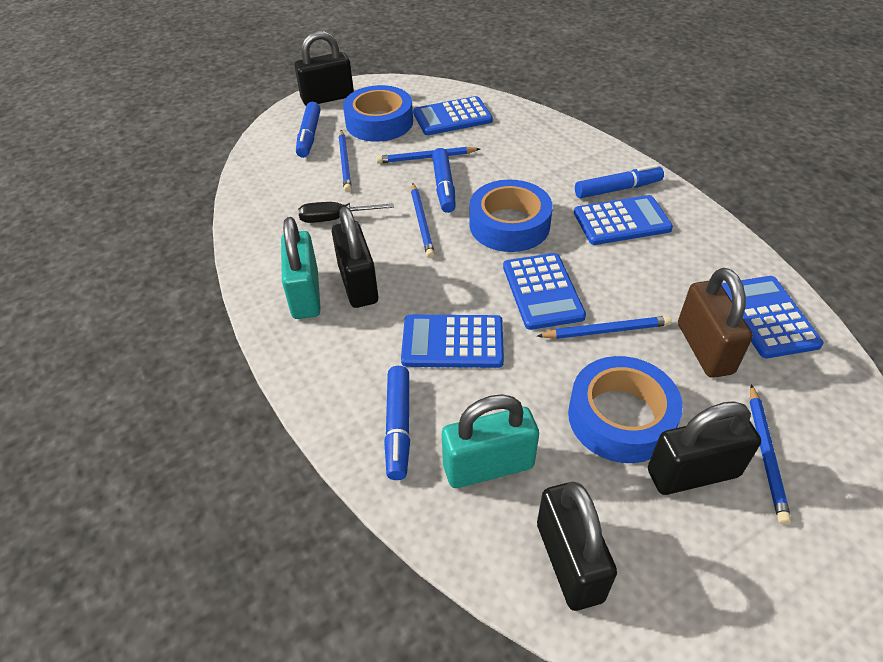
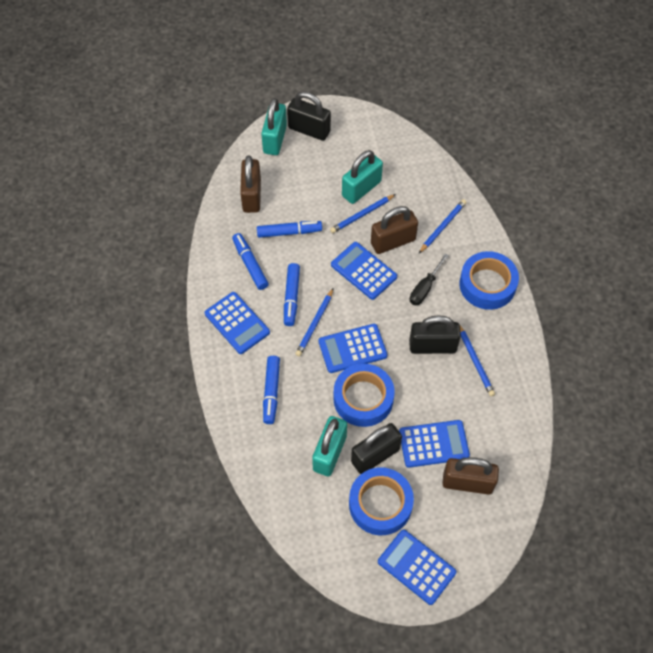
black padlock: 4 -> 3
blue pencil: 5 -> 4
brown padlock: 1 -> 3
turquoise padlock: 2 -> 3

